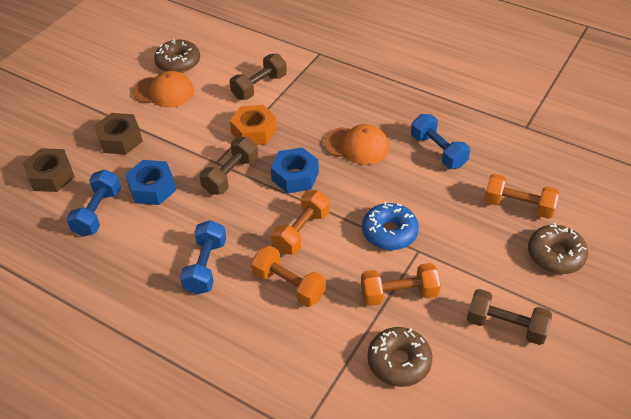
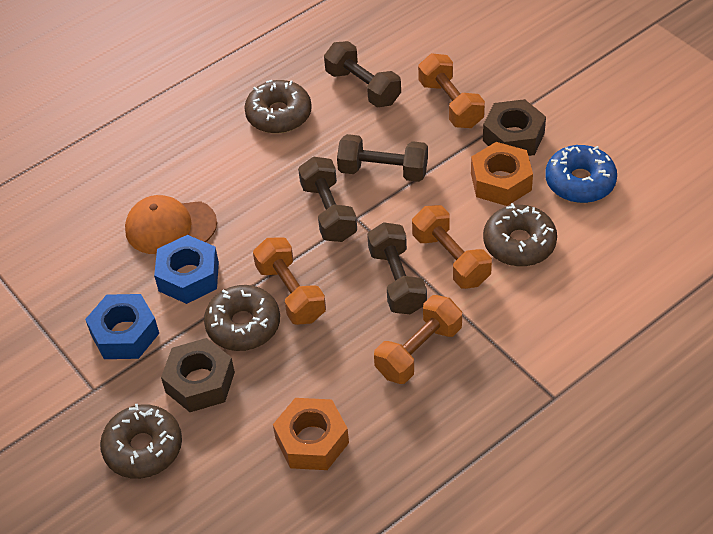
blue dumbbell: 3 -> 0
brown donut: 3 -> 4
brown dumbbell: 3 -> 4
orange cap: 2 -> 1
orange nut: 1 -> 2

